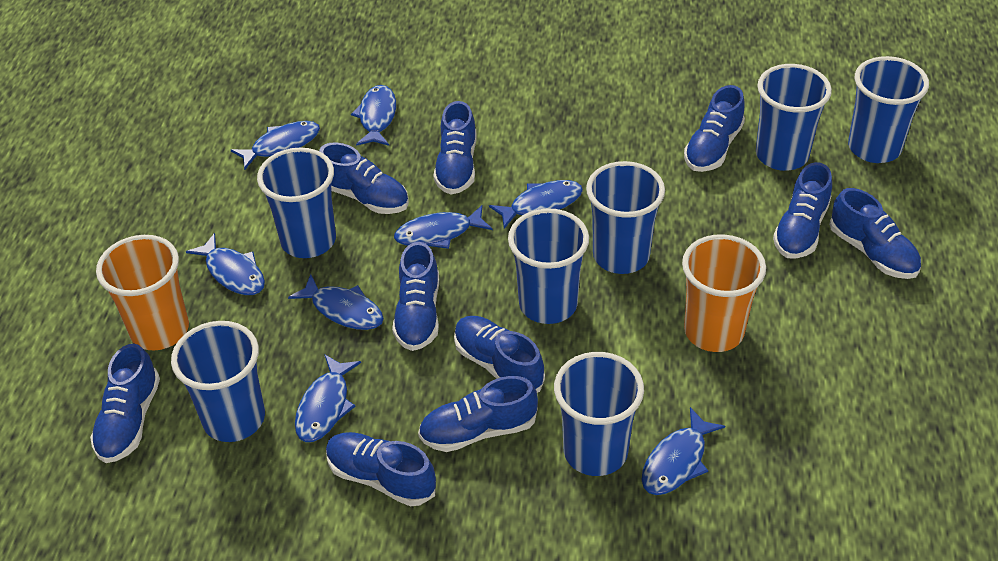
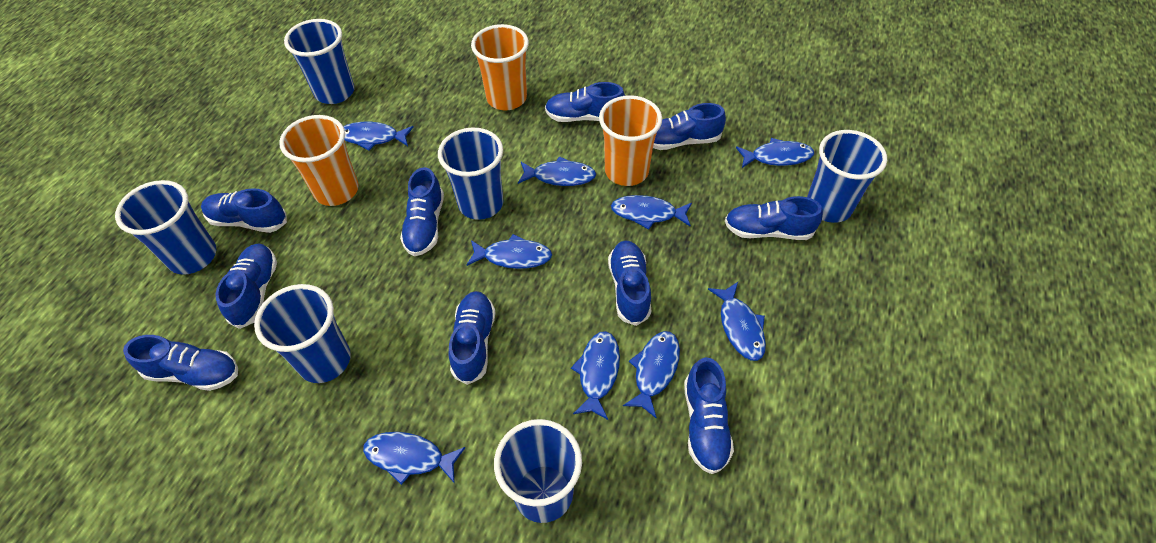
blue cup: 7 -> 6
blue fish: 8 -> 9
orange cup: 2 -> 3

